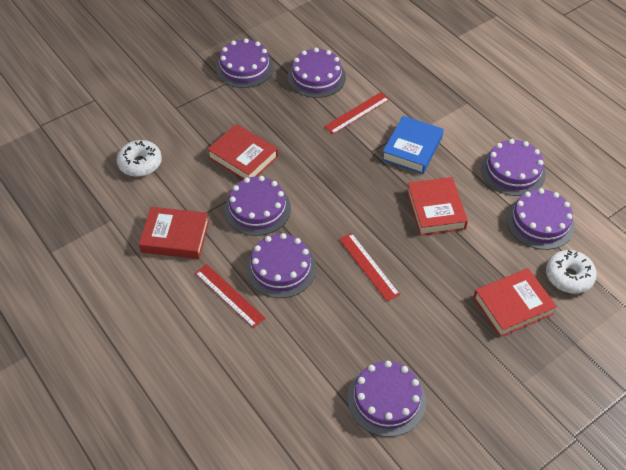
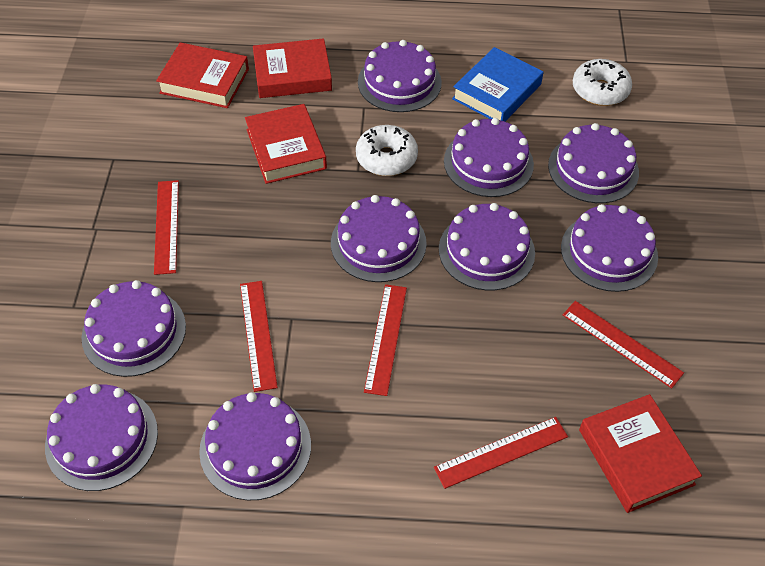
purple cake: 7 -> 9
red ruler: 3 -> 5

